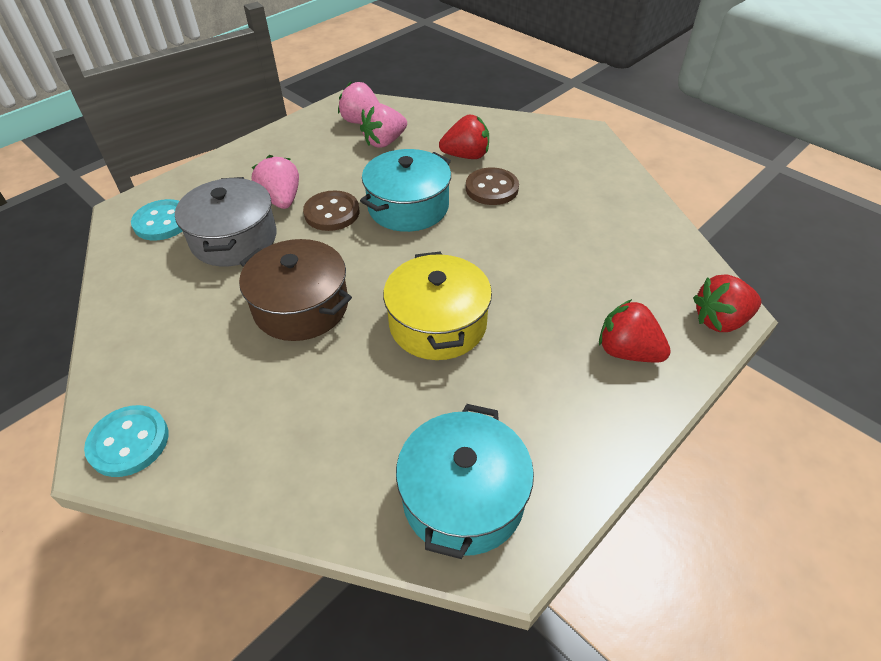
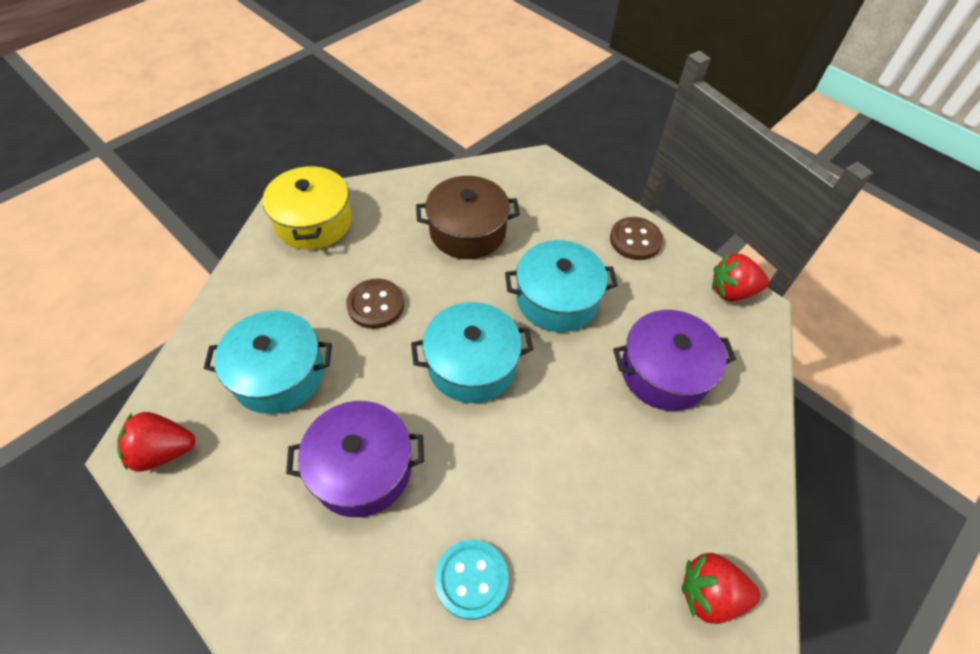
grey pot: 1 -> 0
pink strawberry: 3 -> 0
purple pot: 0 -> 2
turquoise button: 2 -> 1
turquoise pot: 2 -> 3

